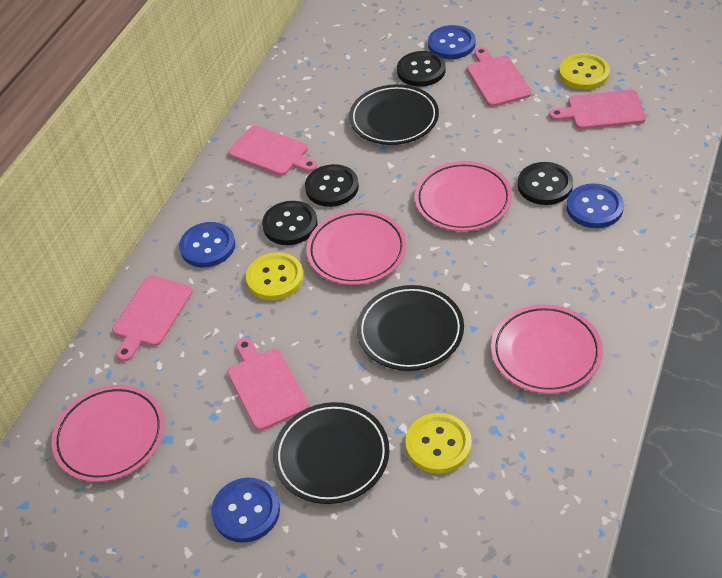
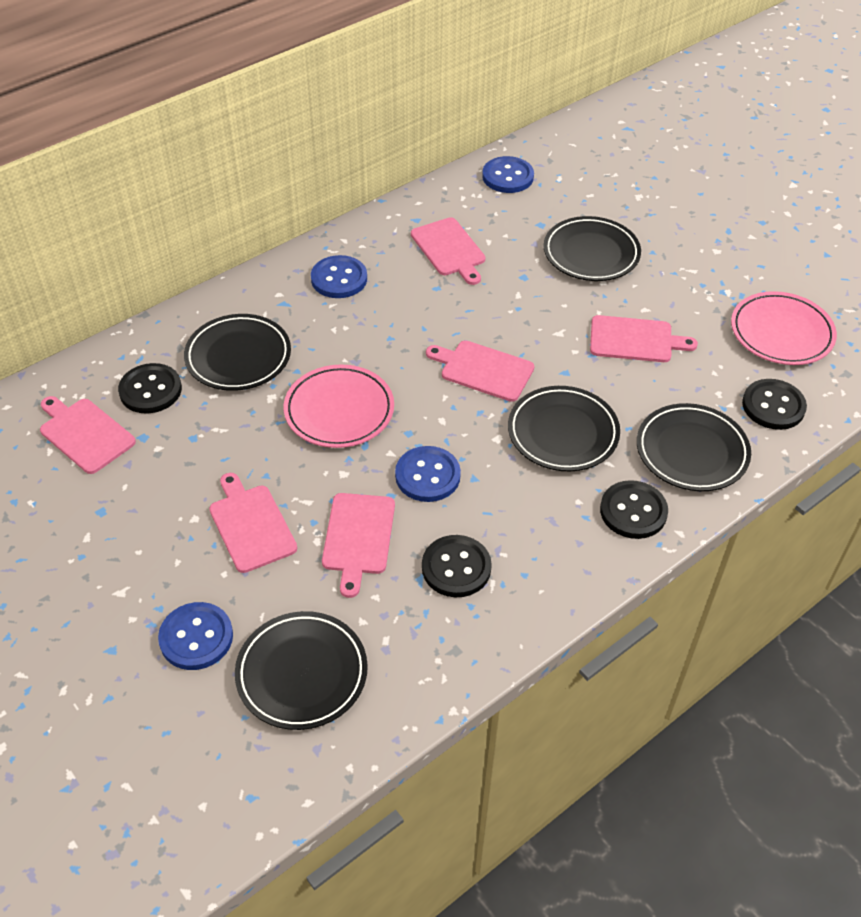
black plate: 3 -> 5
pink cutting board: 5 -> 6
pink plate: 4 -> 2
yellow button: 3 -> 0

